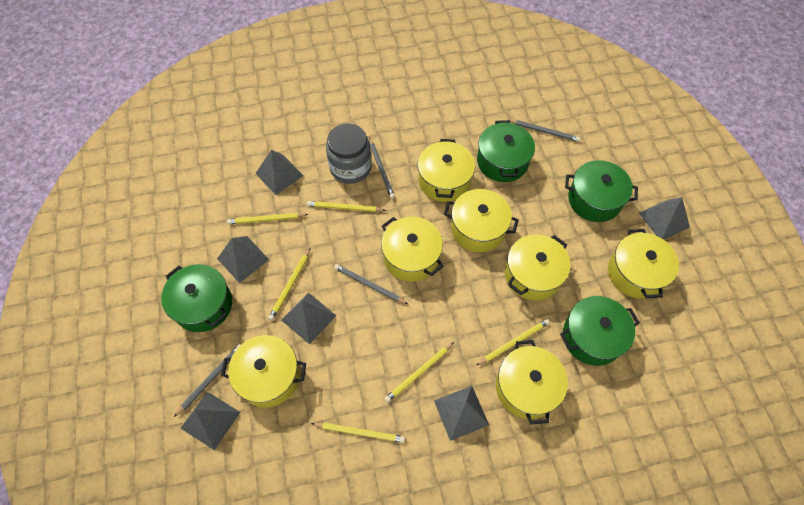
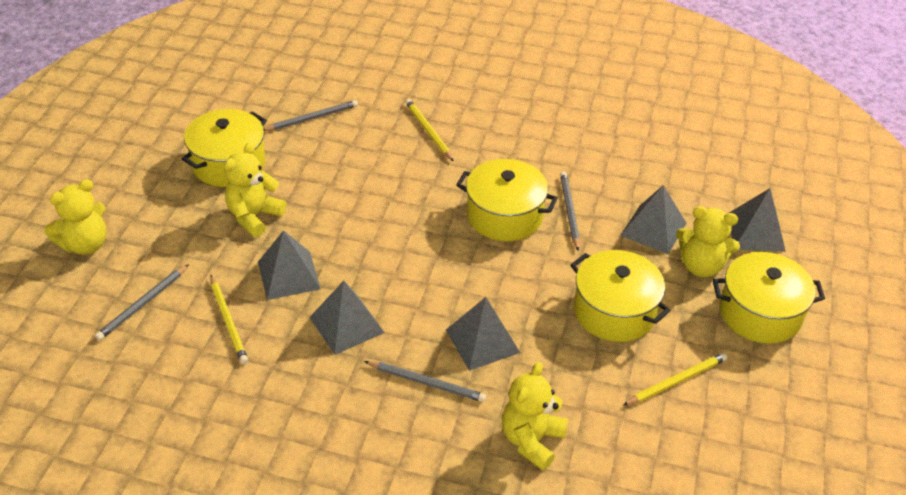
green pot: 4 -> 0
grey jar: 1 -> 0
grey pyramid: 6 -> 5
yellow pencil: 6 -> 3
yellow pot: 7 -> 4
yellow teddy bear: 0 -> 4

